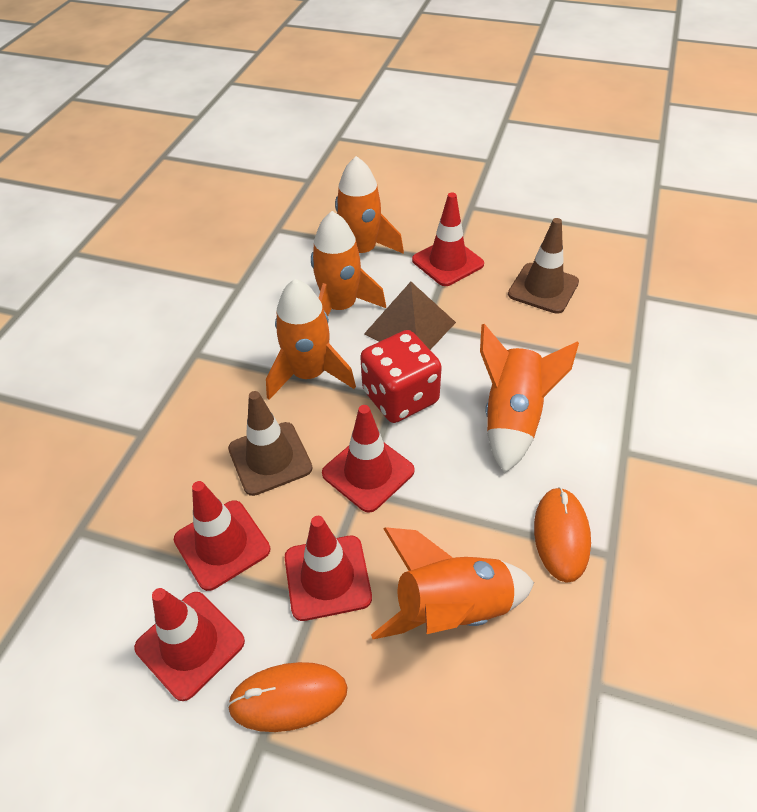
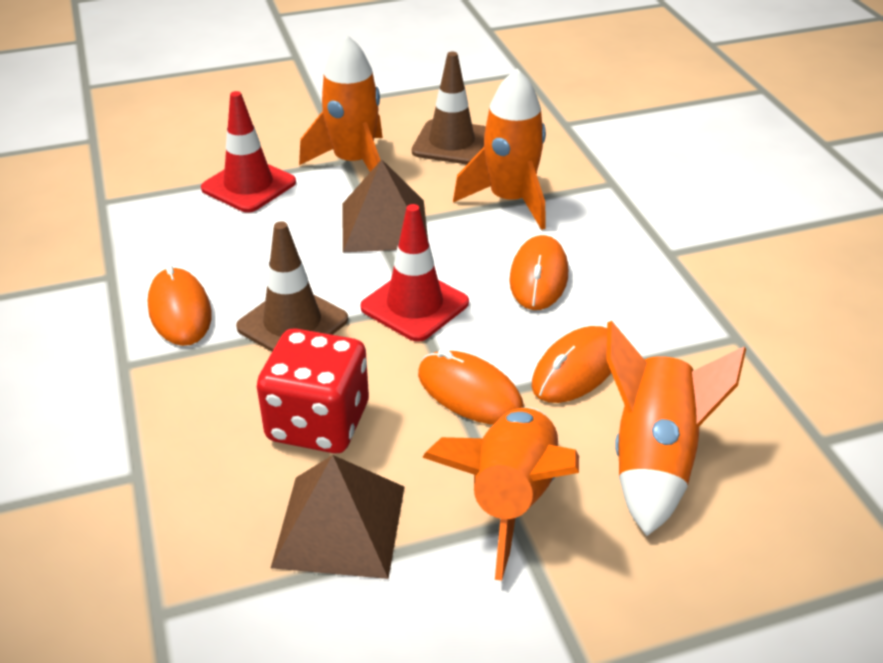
brown pyramid: 1 -> 2
orange mouse: 2 -> 4
orange rocket: 5 -> 4
red traffic cone: 5 -> 2

